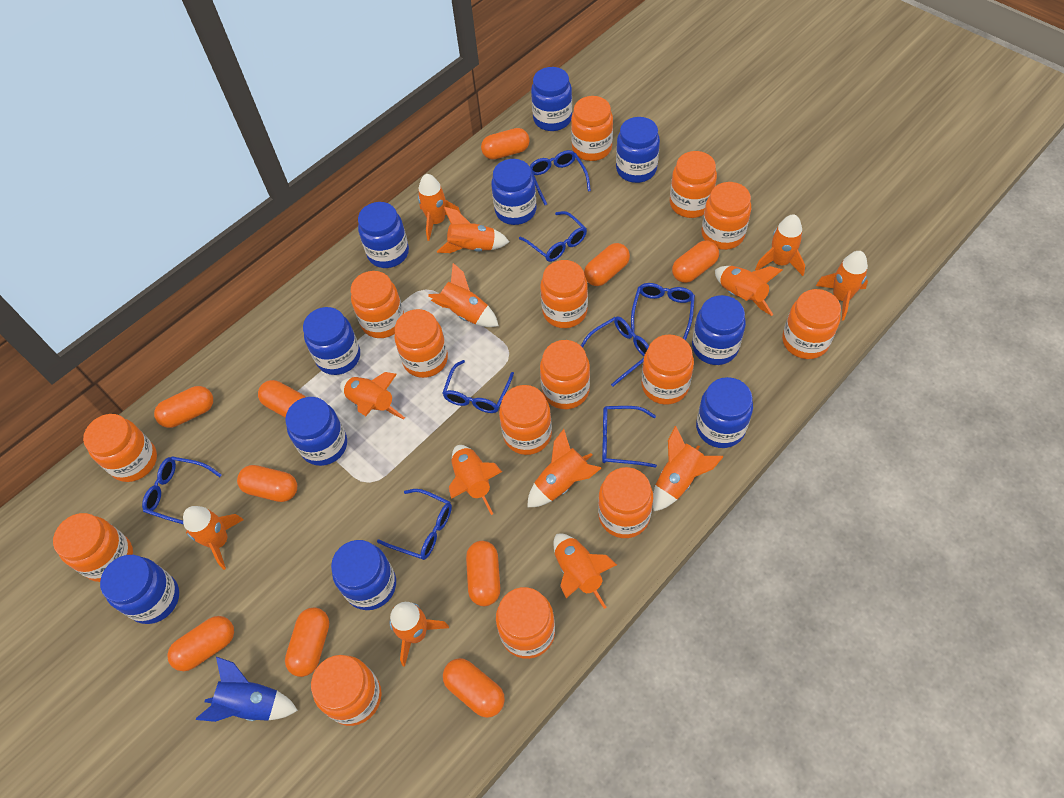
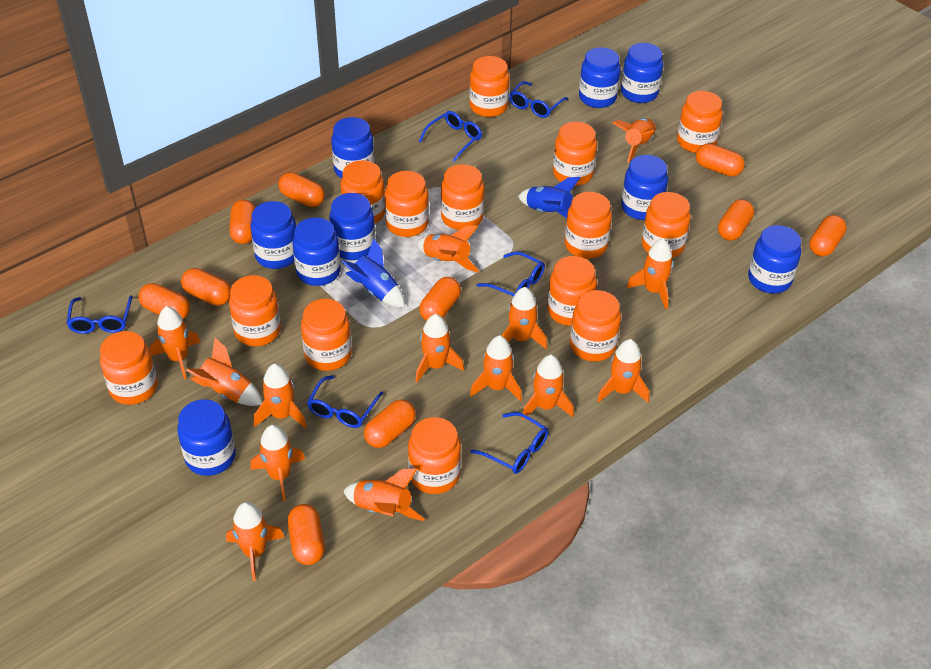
blue glasses: 8 -> 6
blue jar: 10 -> 9
blue rocket: 1 -> 2
orange jar: 15 -> 14
orange rocket: 13 -> 14

